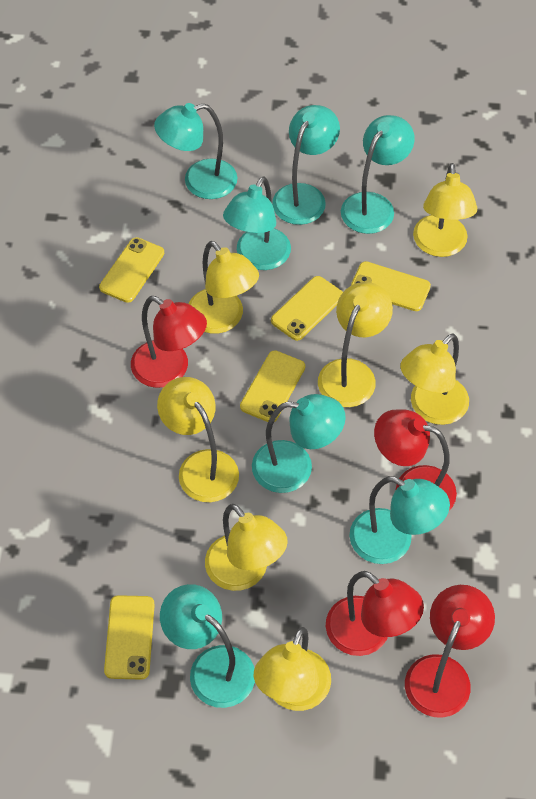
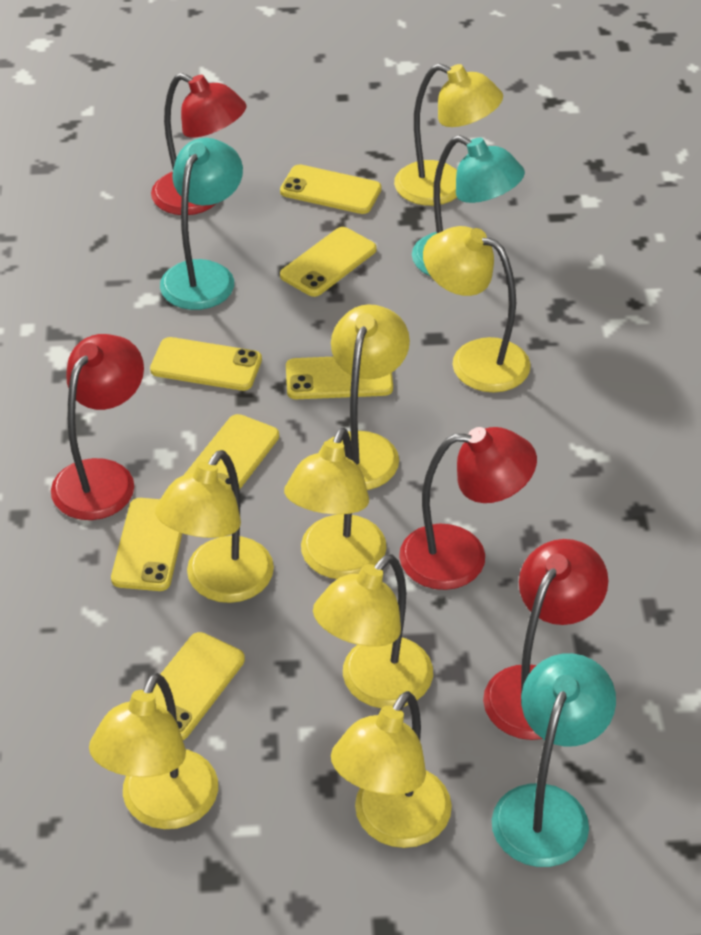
turquoise lamp: 7 -> 3
yellow lamp: 7 -> 8
yellow phone: 5 -> 7

